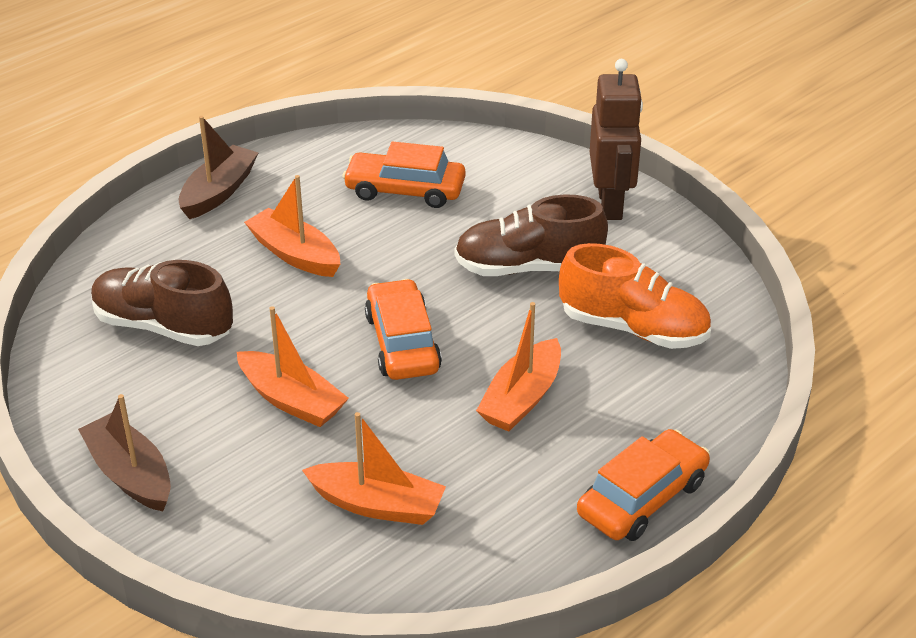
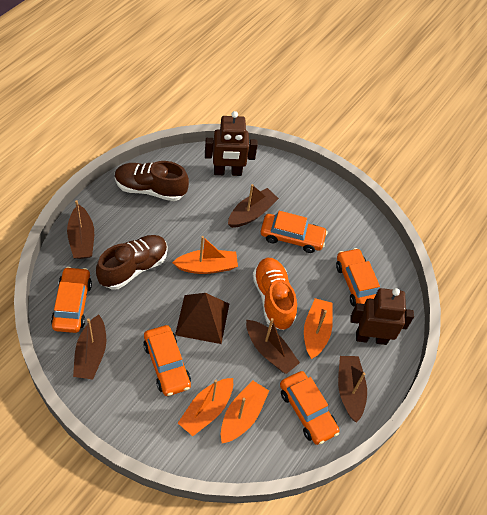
brown boat: 2 -> 5
brown pyramid: 0 -> 1
brown robot: 1 -> 2
orange car: 3 -> 5

